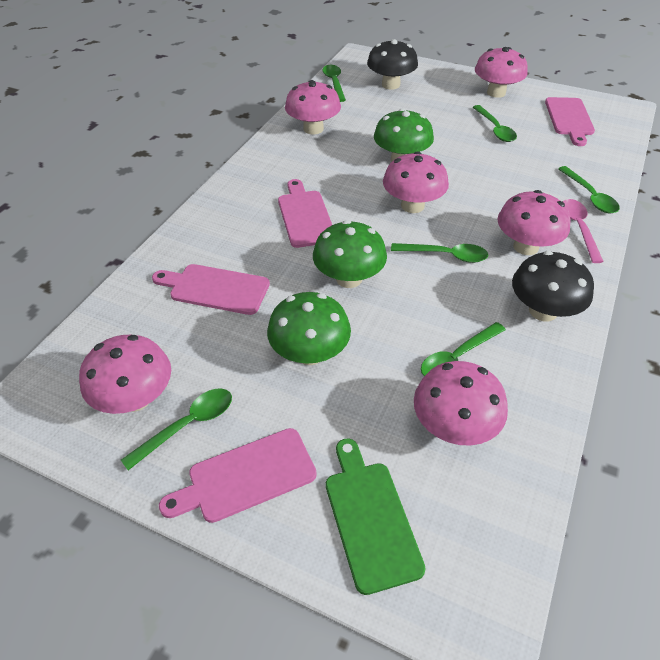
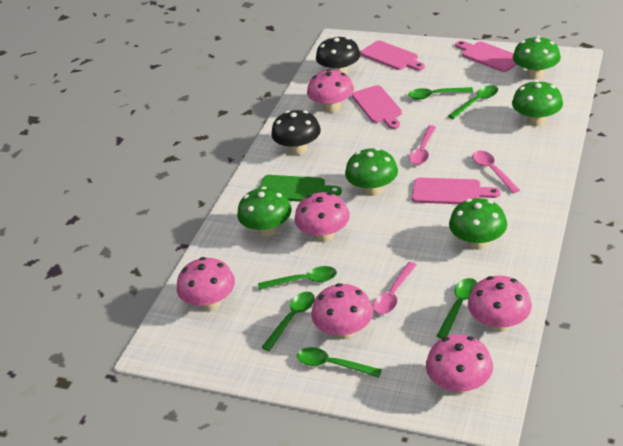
green mushroom: 3 -> 5
pink spoon: 1 -> 3

